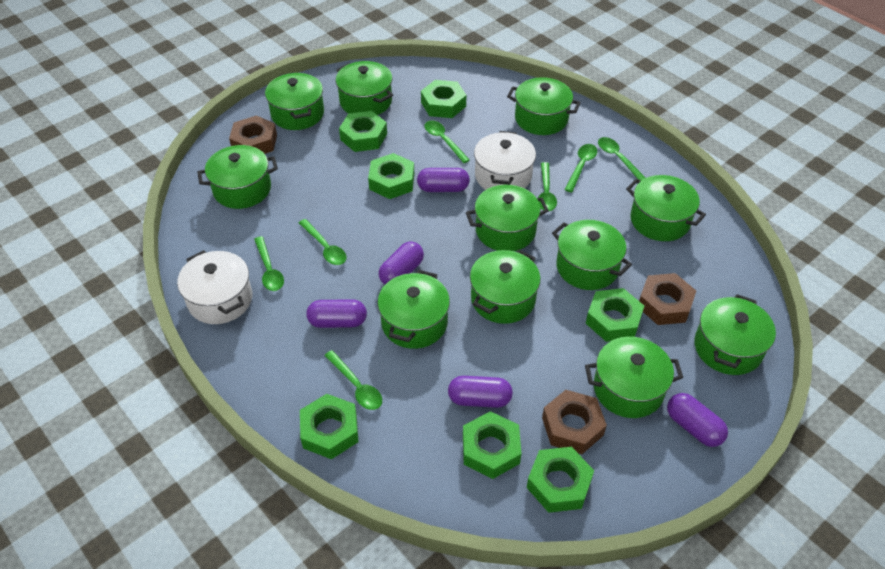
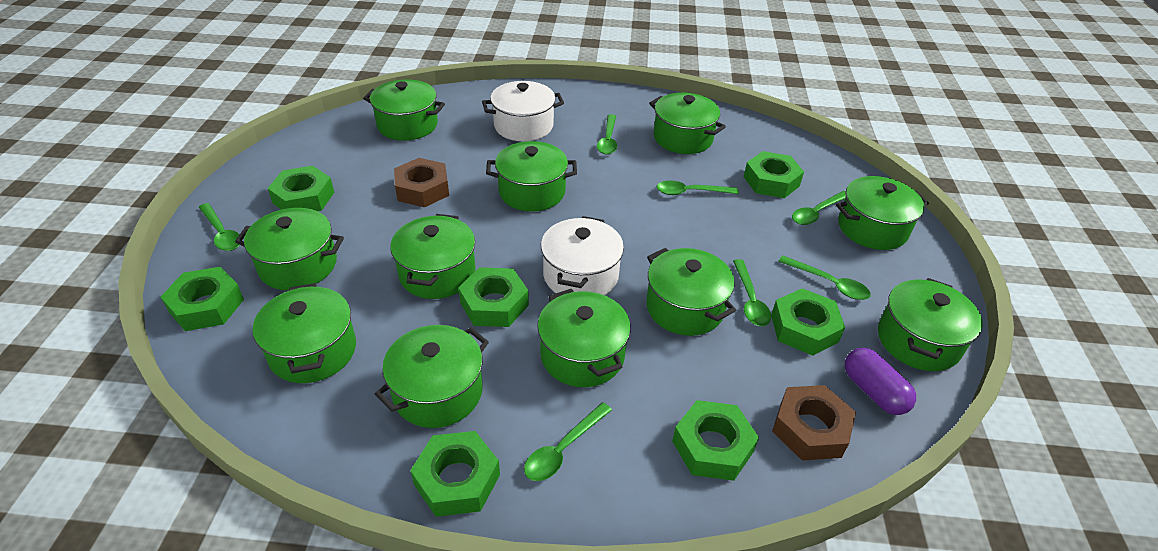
brown nut: 3 -> 2
purple capsule: 5 -> 1

